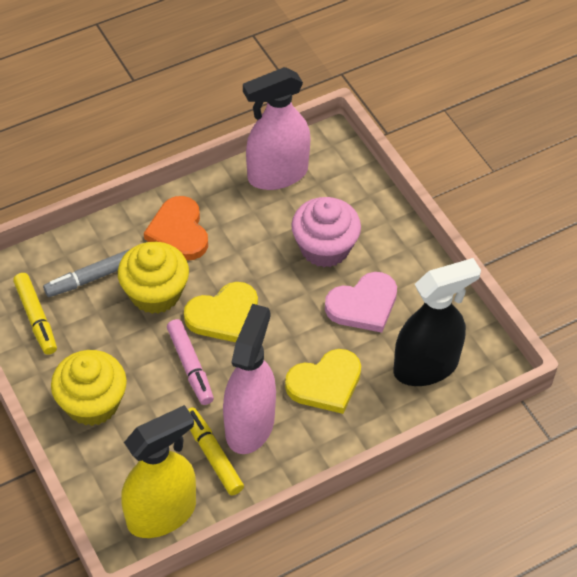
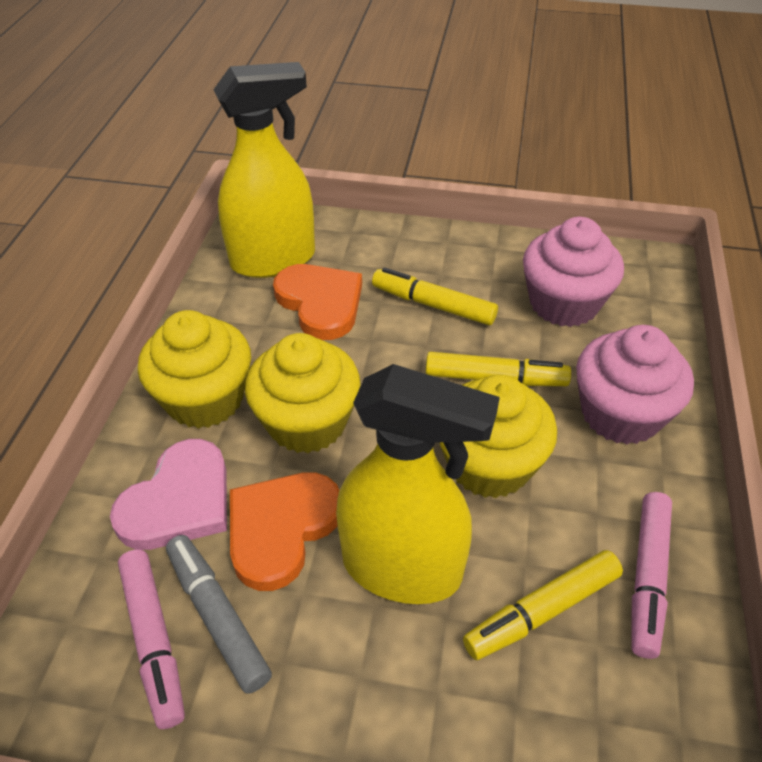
black spray bottle: 1 -> 0
orange heart: 1 -> 2
pink cupcake: 1 -> 2
pink marker: 1 -> 2
pink spray bottle: 2 -> 0
yellow cupcake: 2 -> 3
yellow heart: 2 -> 0
yellow marker: 2 -> 3
yellow spray bottle: 1 -> 2

